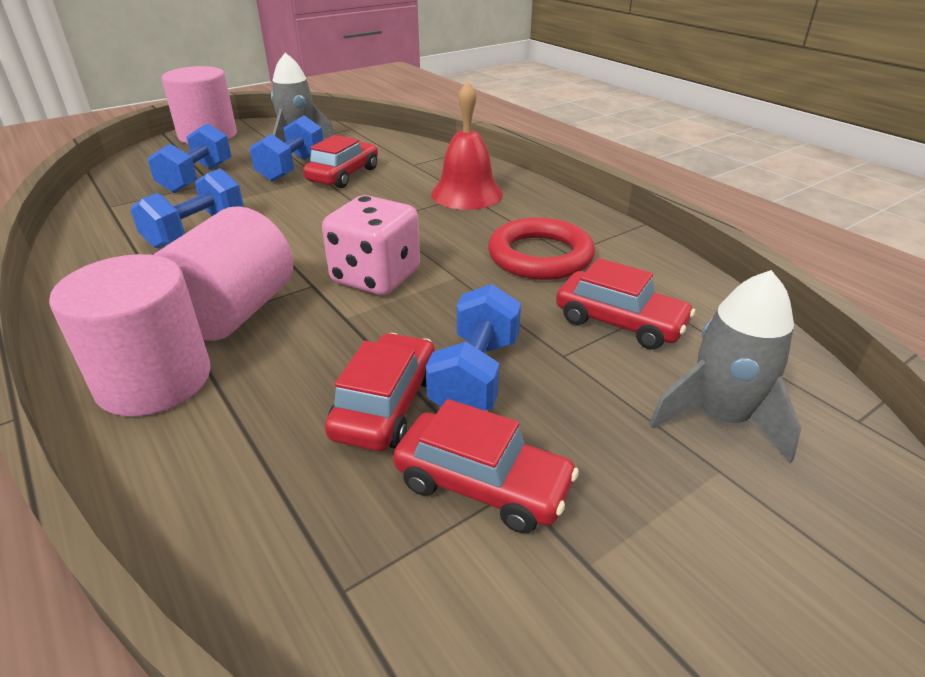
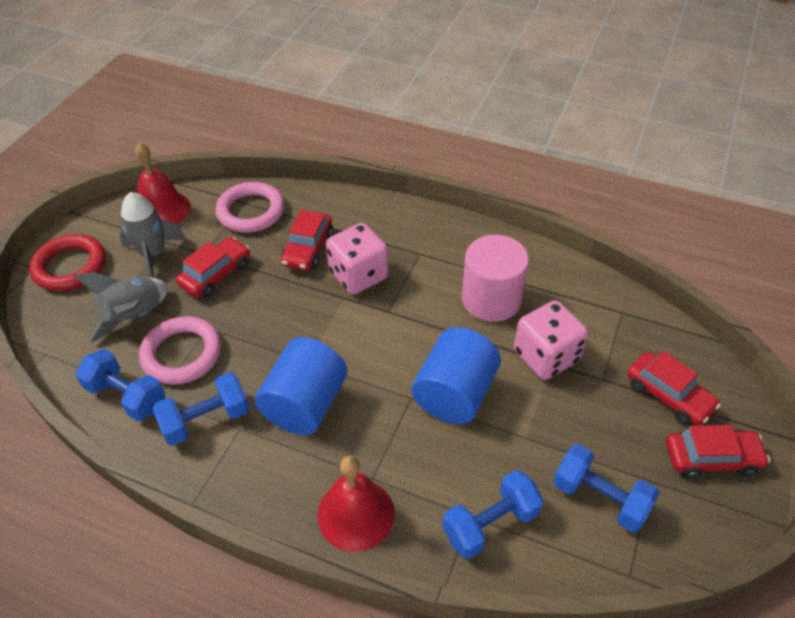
blue cylinder: 0 -> 2
pink cylinder: 3 -> 1
pink dice: 1 -> 2
pink ring: 0 -> 2
red bell: 1 -> 2

